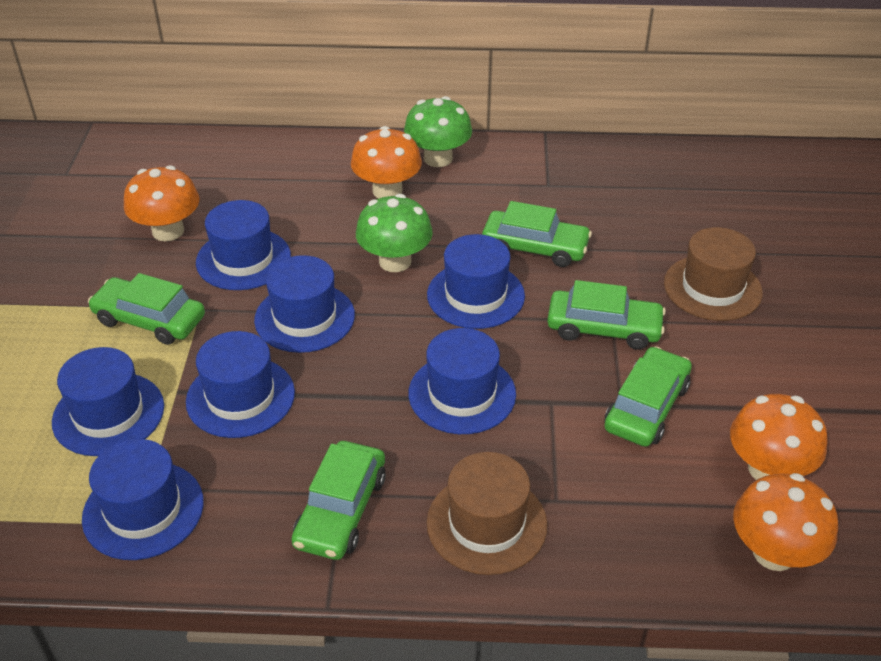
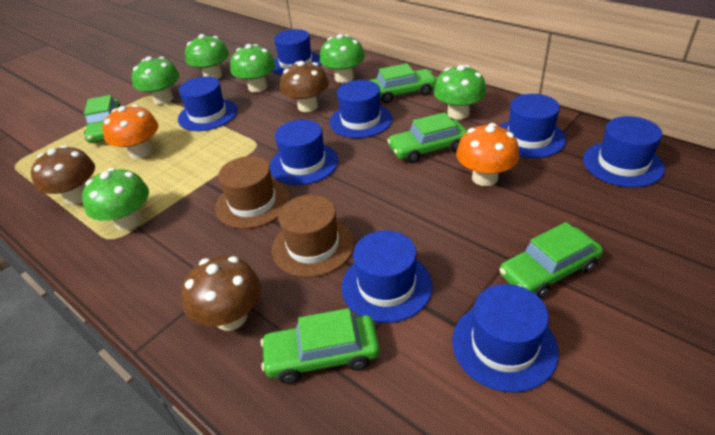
blue hat: 7 -> 8
brown mushroom: 0 -> 3
green mushroom: 2 -> 6
orange mushroom: 4 -> 2

